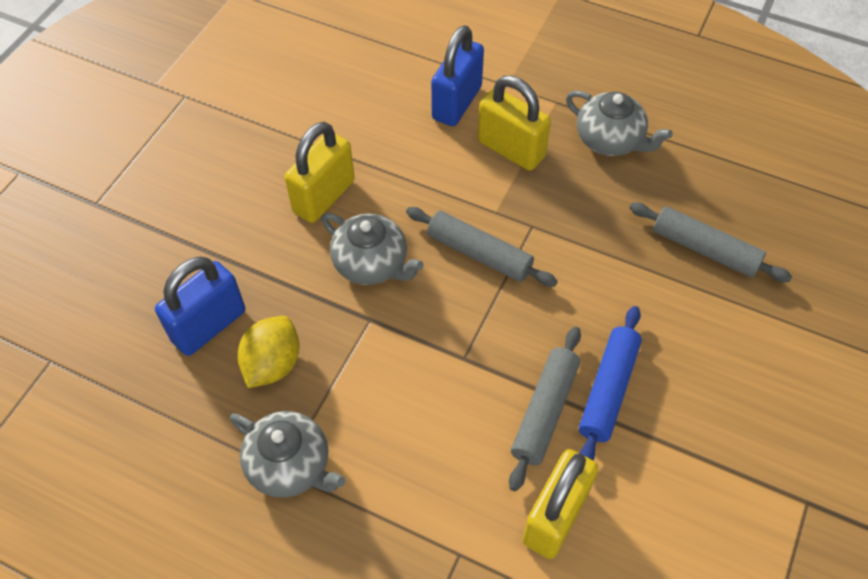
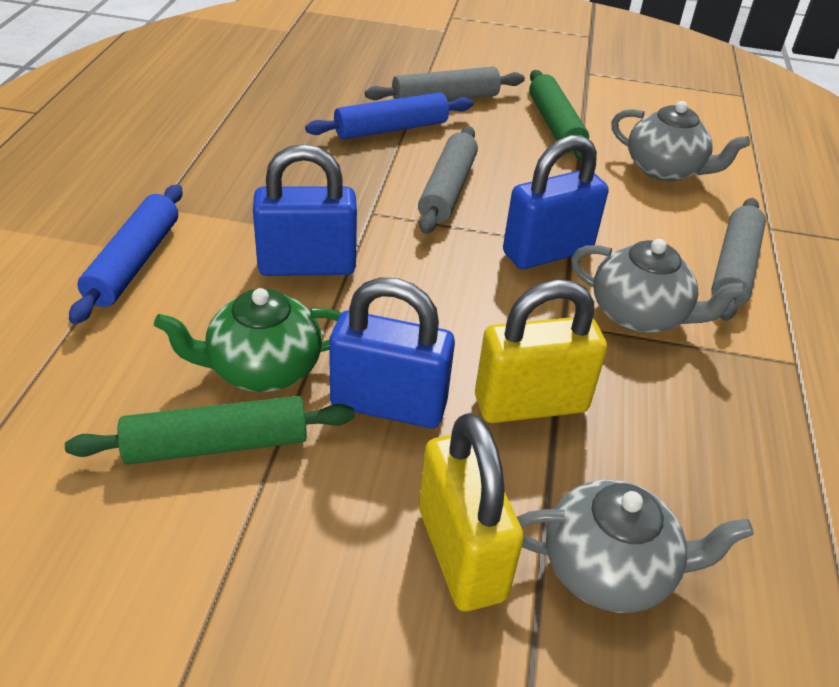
blue padlock: 2 -> 3
blue rolling pin: 1 -> 2
green rolling pin: 0 -> 2
green teapot: 0 -> 1
yellow lemon: 1 -> 0
yellow padlock: 3 -> 2

